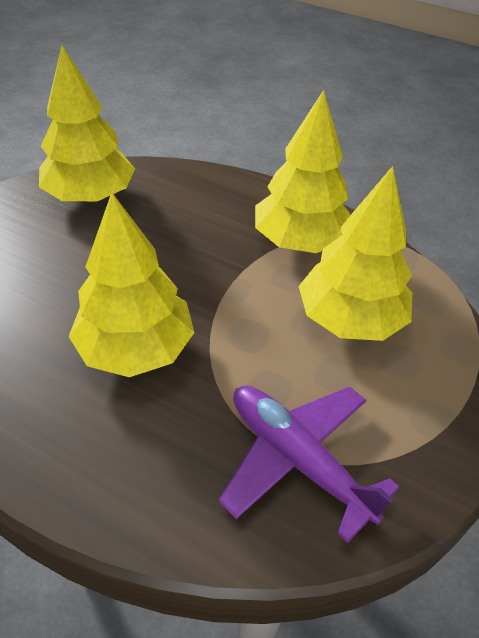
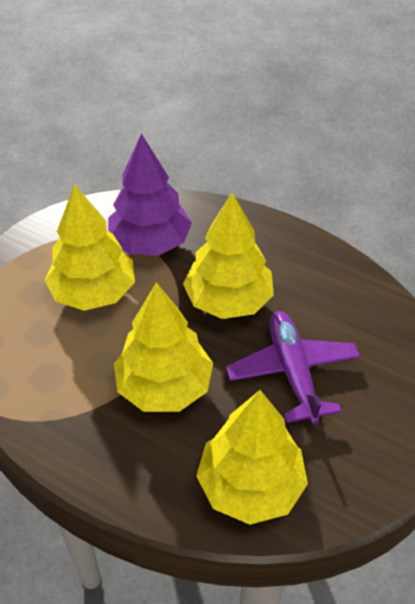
purple tree: 0 -> 1

